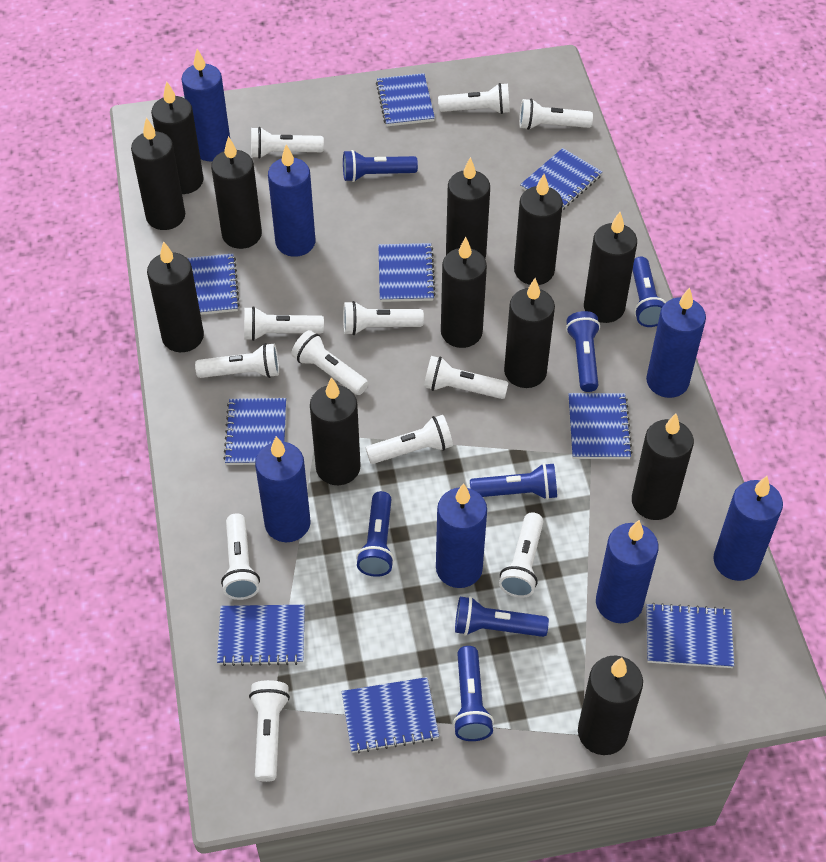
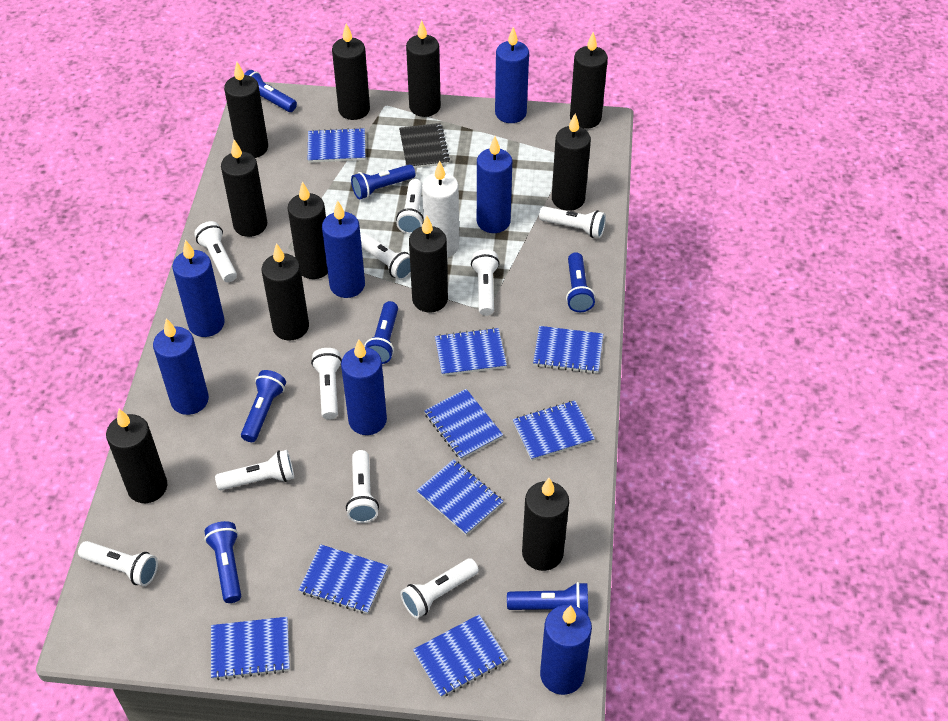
black candle: 12 -> 11
black notebook: 0 -> 1
white candle: 0 -> 1
white flashlight: 12 -> 10

